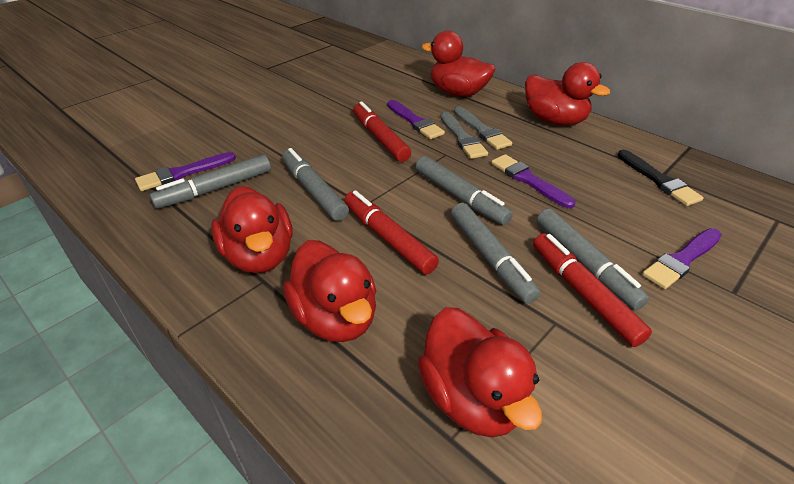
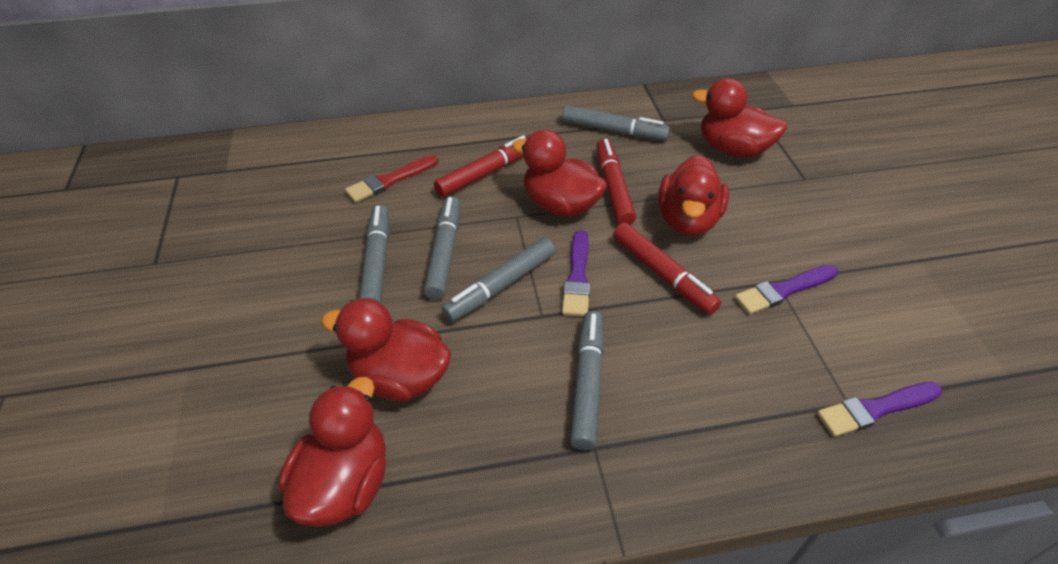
black brush: 1 -> 0
grey brush: 2 -> 0
purple brush: 4 -> 3
red brush: 0 -> 1

